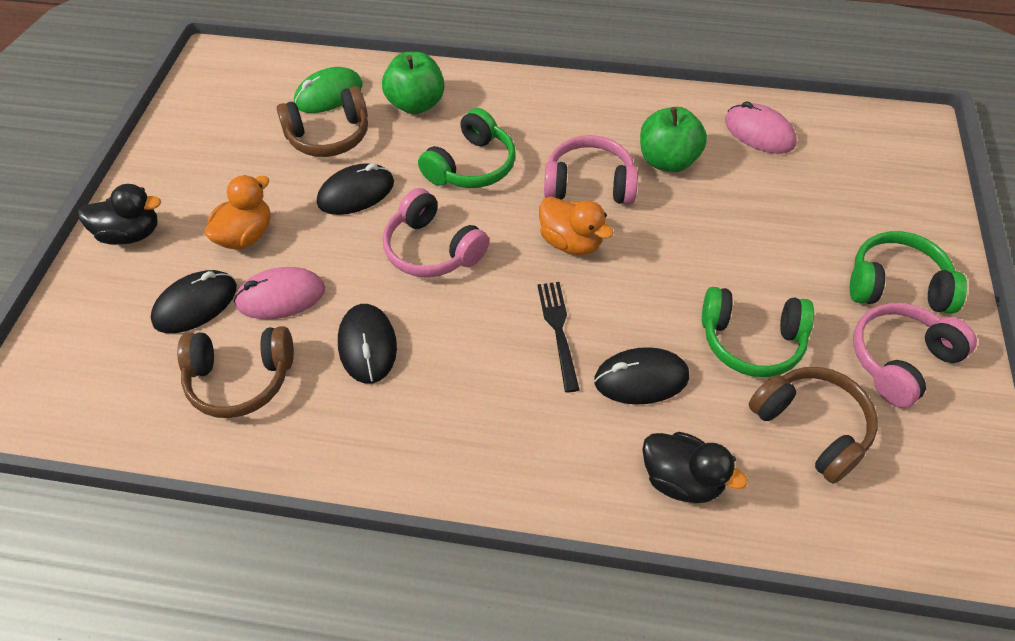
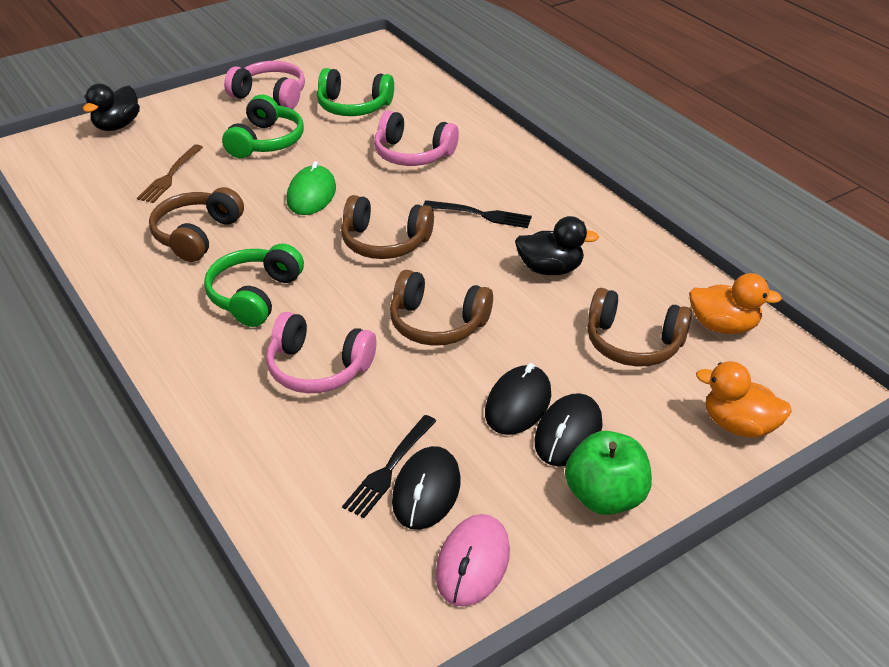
black fork: 1 -> 2
black mouse: 4 -> 3
brown fork: 0 -> 1
brown headphones: 3 -> 4
green apple: 2 -> 1
pink mouse: 2 -> 1

